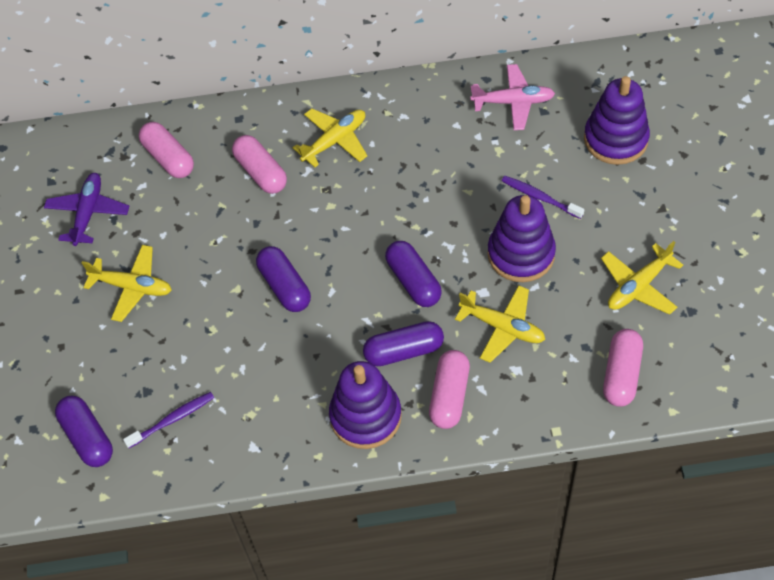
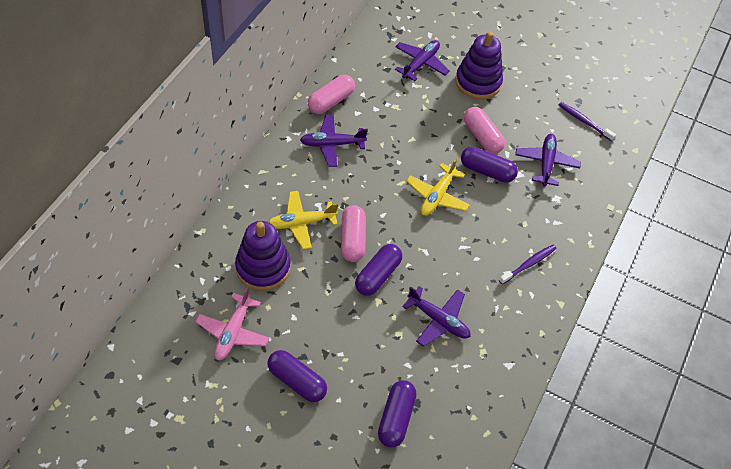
pink capsule: 4 -> 3
purple plane: 1 -> 4
purple stacking toy: 3 -> 2
yellow plane: 4 -> 2

